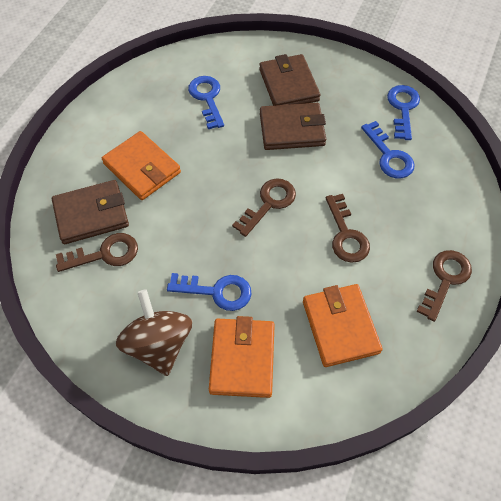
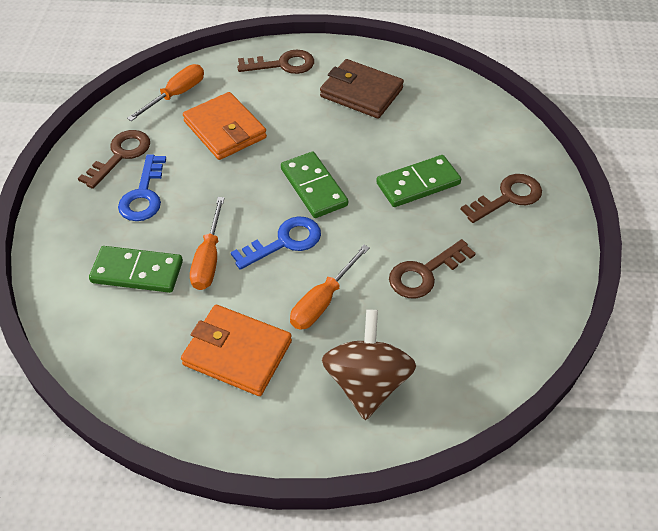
blue key: 4 -> 2
brown wallet: 3 -> 1
green domino: 0 -> 3
orange screwdriver: 0 -> 3
orange wallet: 3 -> 2

